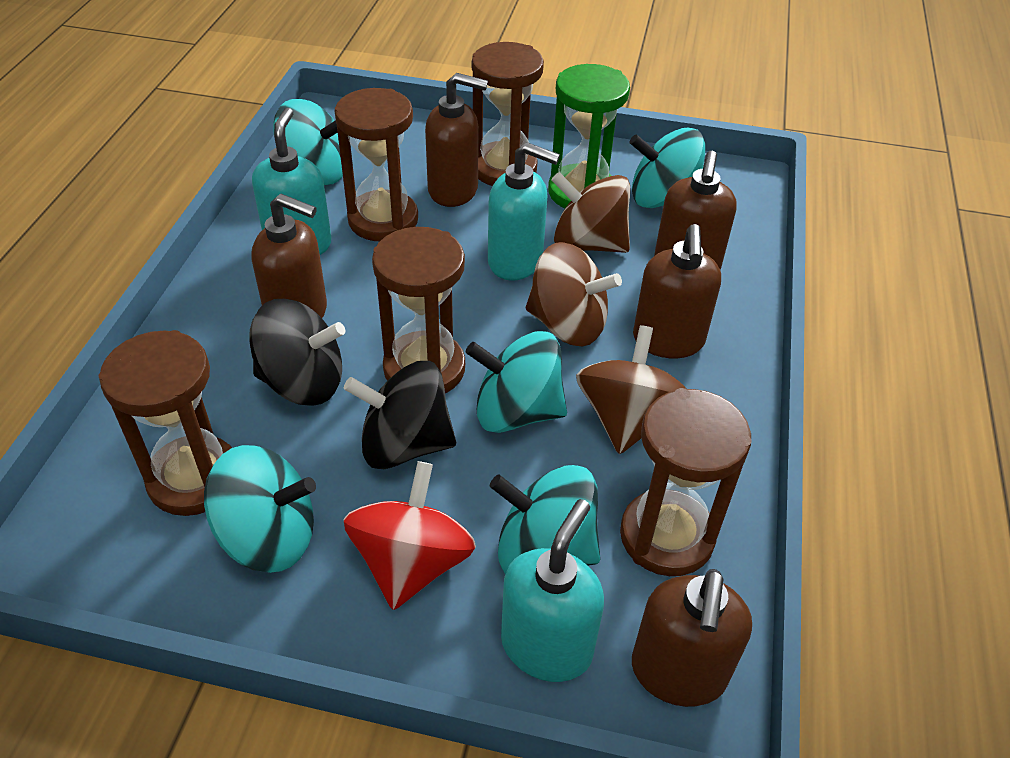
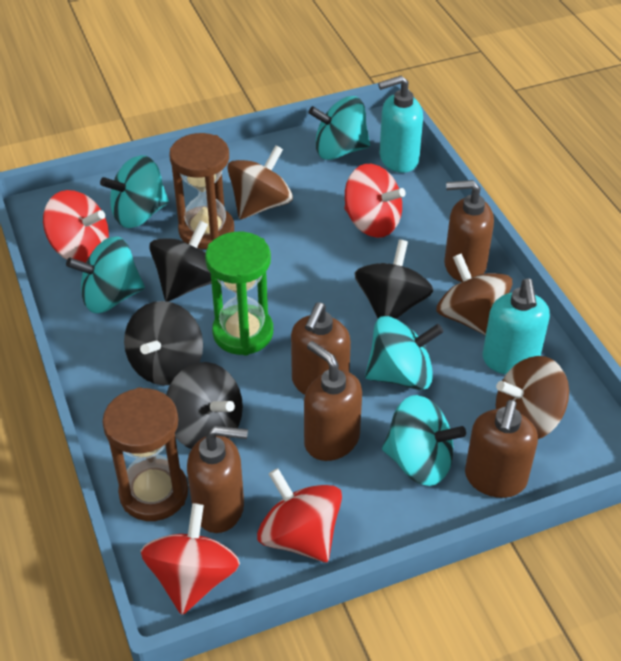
black spinning top: 2 -> 4
brown hourglass: 5 -> 2
red spinning top: 1 -> 4
turquoise soap dispenser: 3 -> 2

